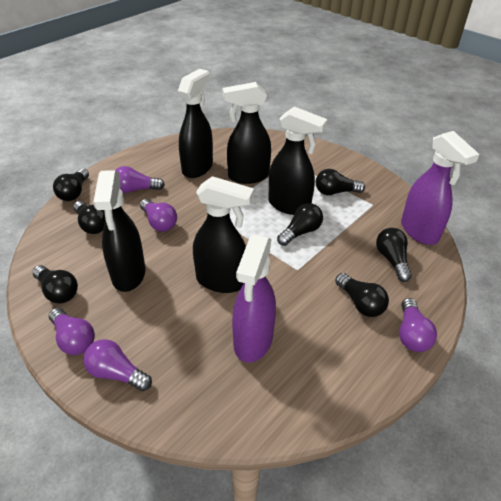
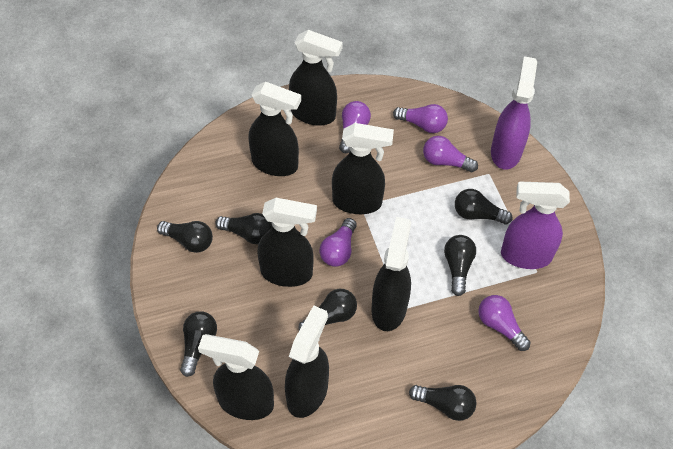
black spray bottle: 5 -> 7

